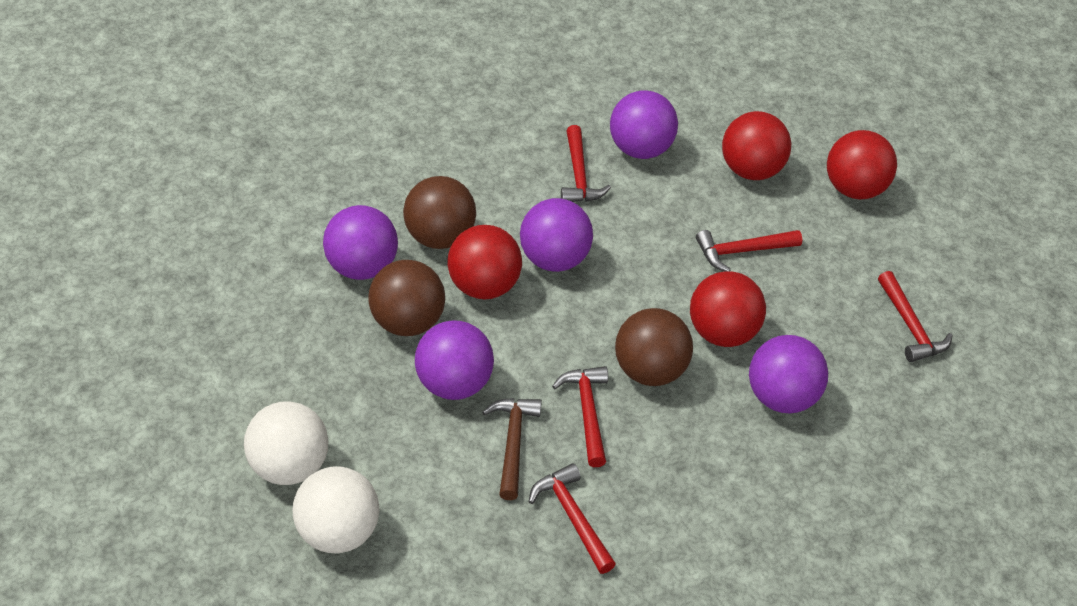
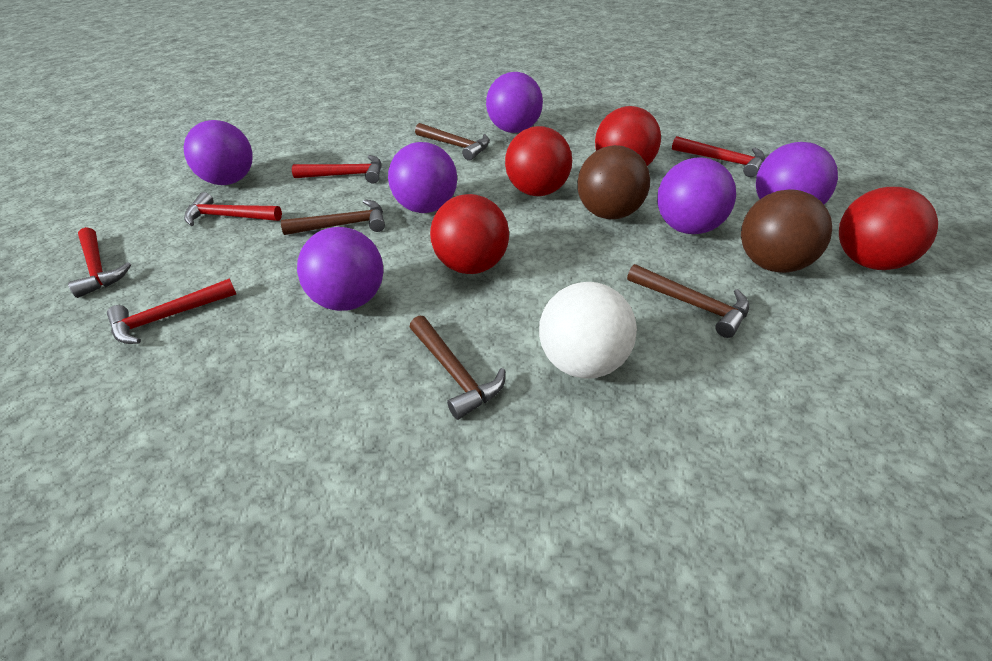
brown ball: 3 -> 2
brown hammer: 1 -> 4
purple ball: 5 -> 6
white ball: 2 -> 1

